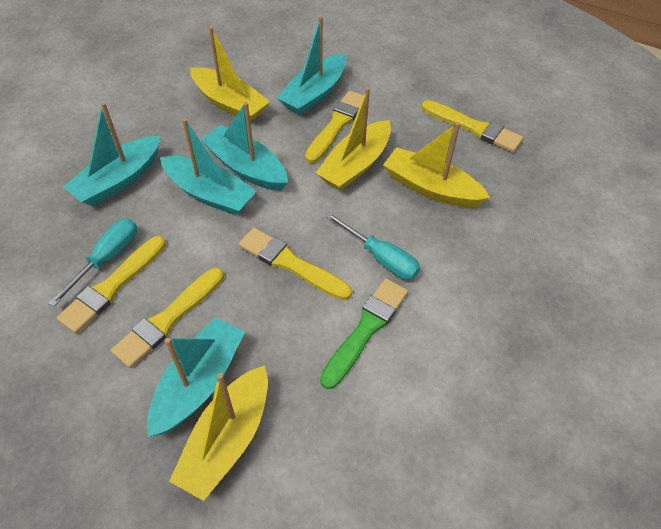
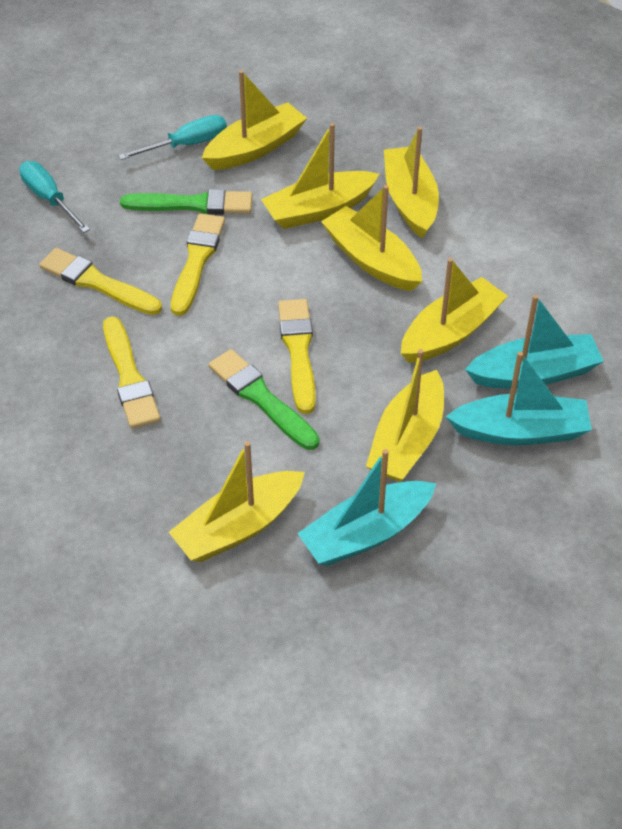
green brush: 1 -> 2
turquoise boat: 5 -> 3
yellow boat: 4 -> 7
yellow brush: 5 -> 4

